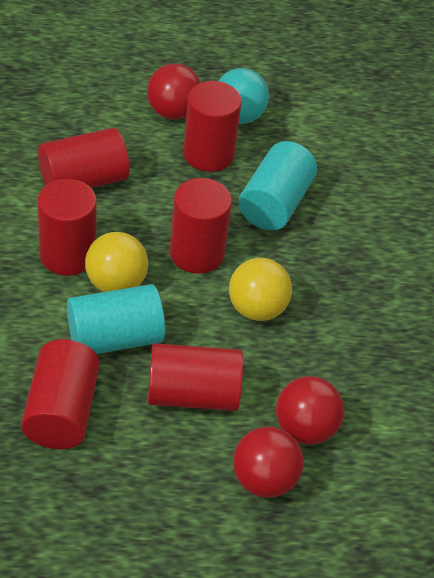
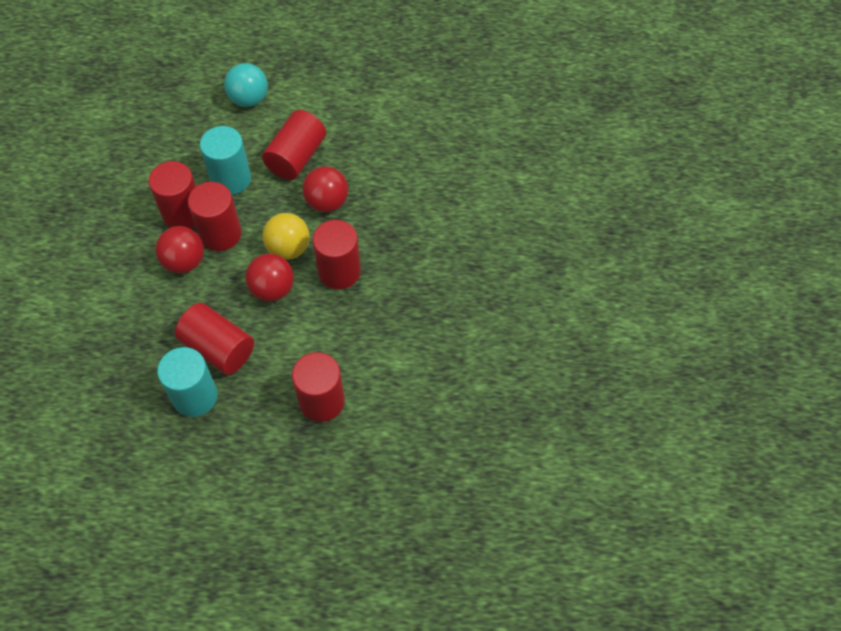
yellow ball: 2 -> 1

